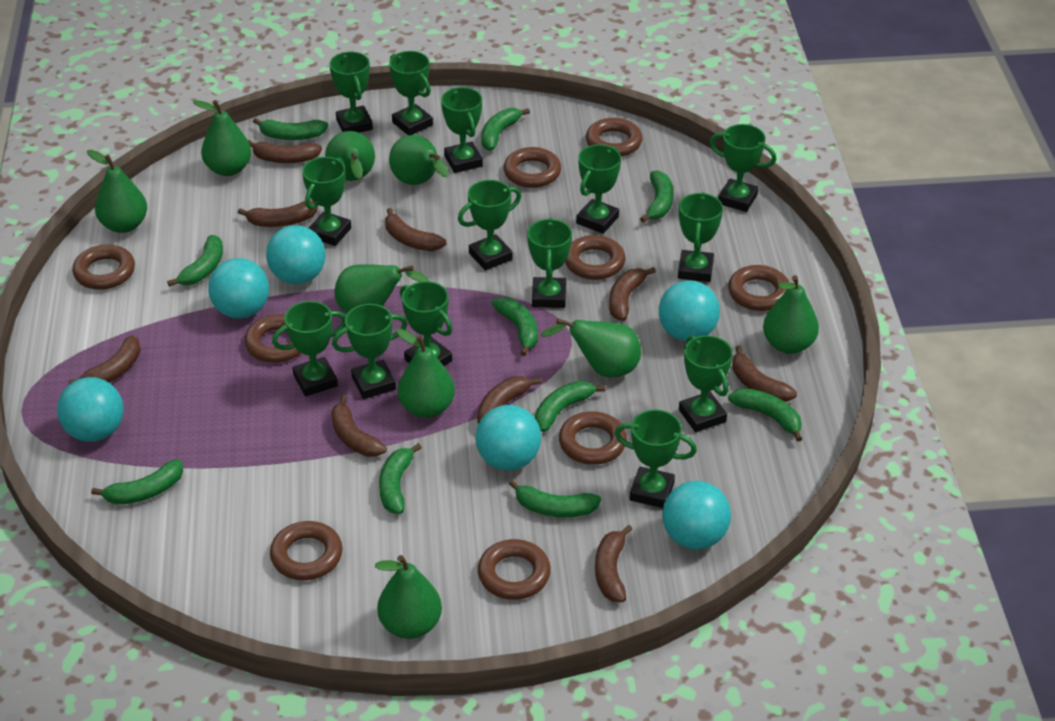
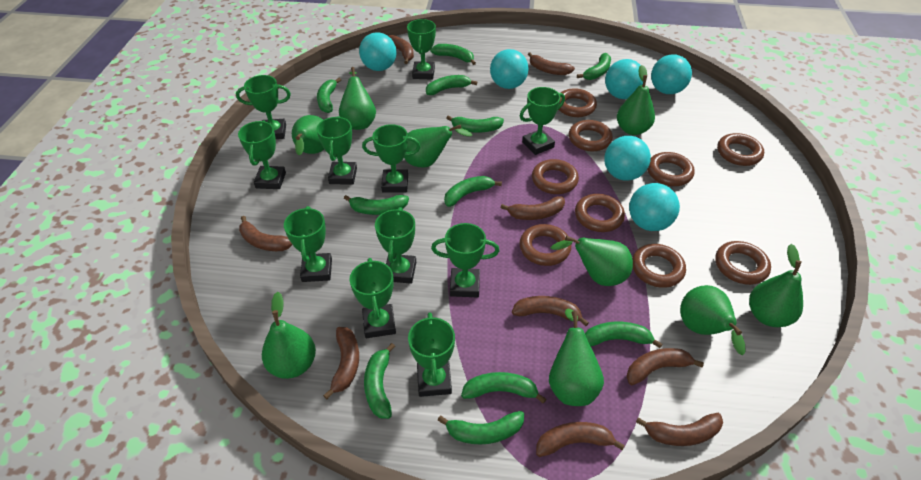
green banana: 10 -> 11
green trophy: 14 -> 11

